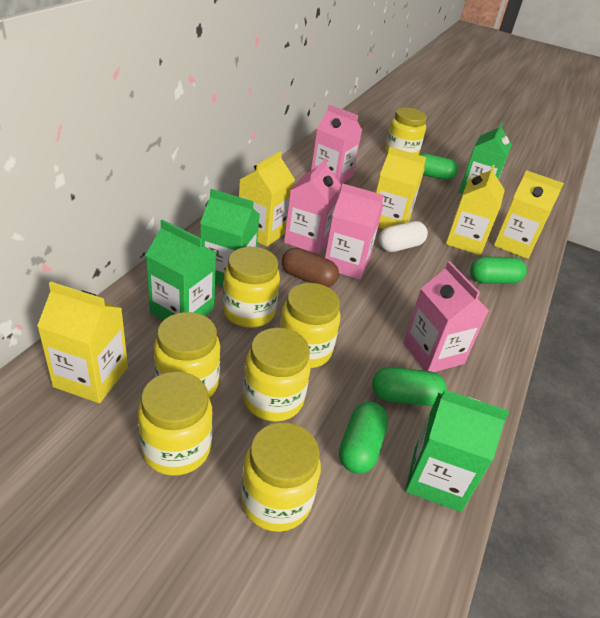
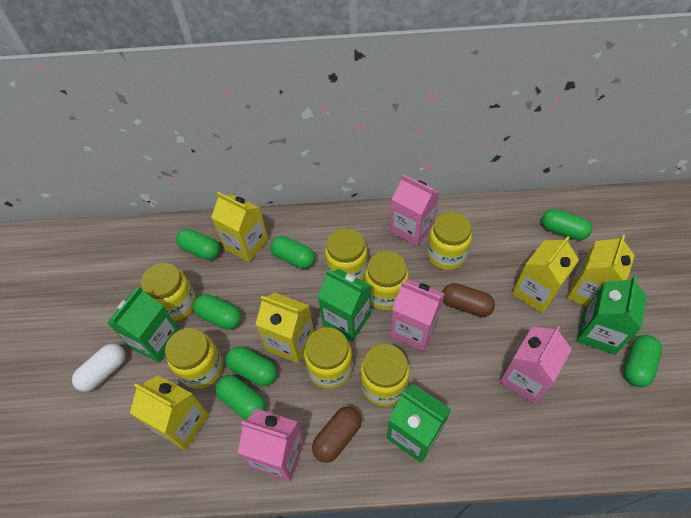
brown capsule: 1 -> 2
green capsule: 4 -> 7

